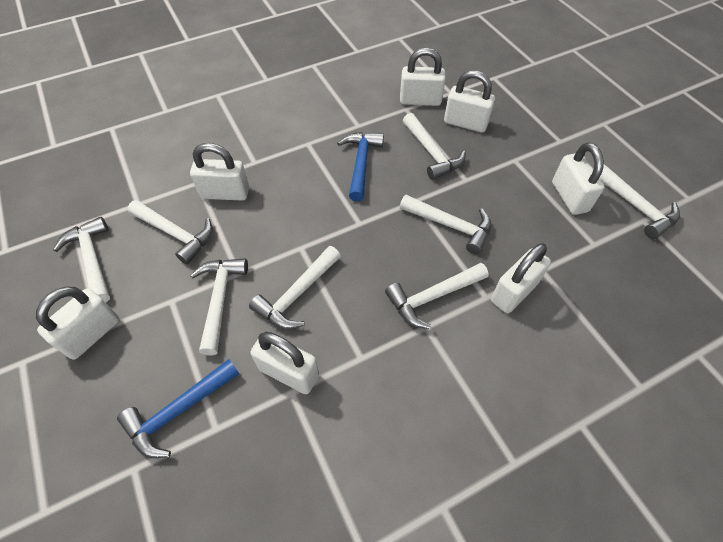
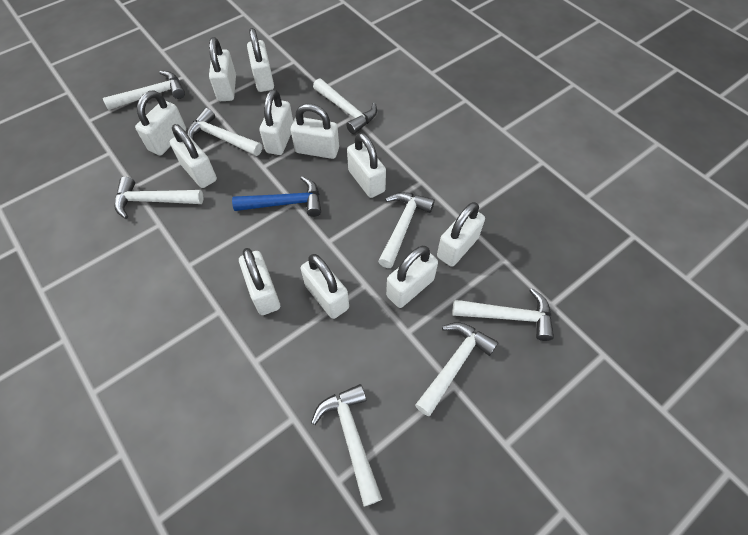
blue hammer: 2 -> 1
white padlock: 7 -> 11

